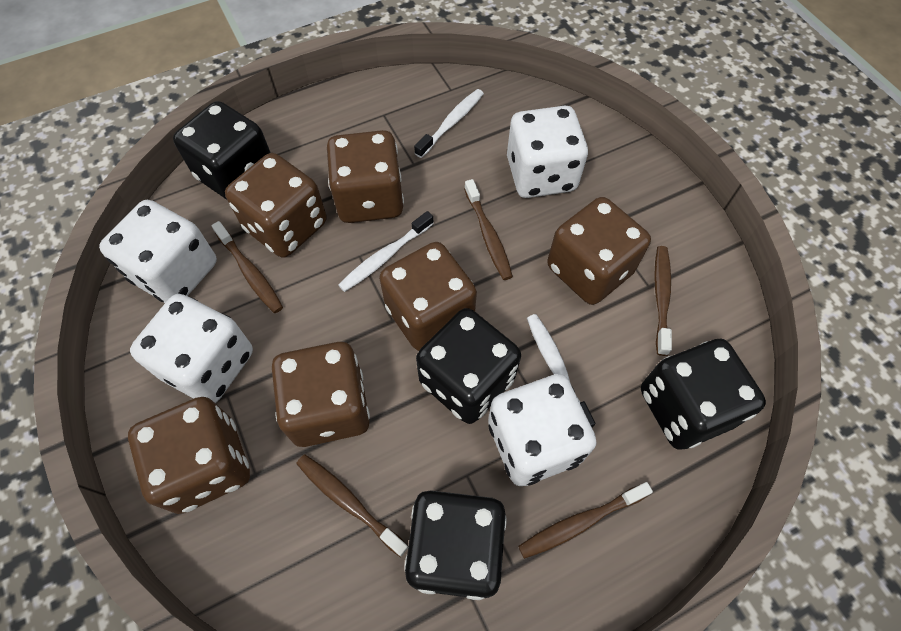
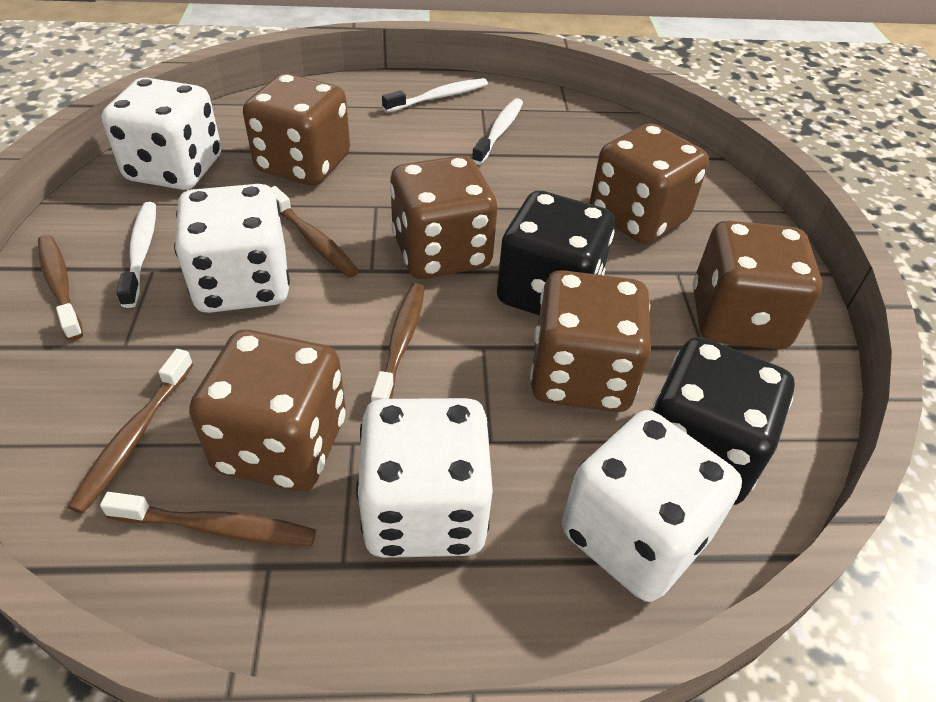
black dice: 4 -> 2

